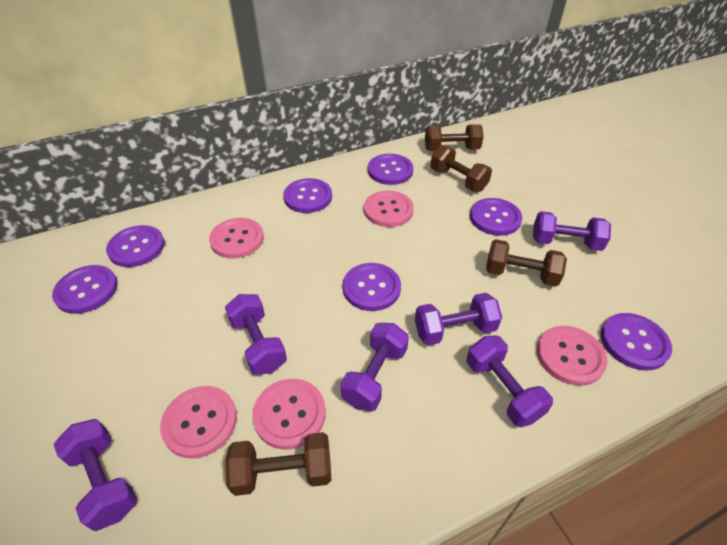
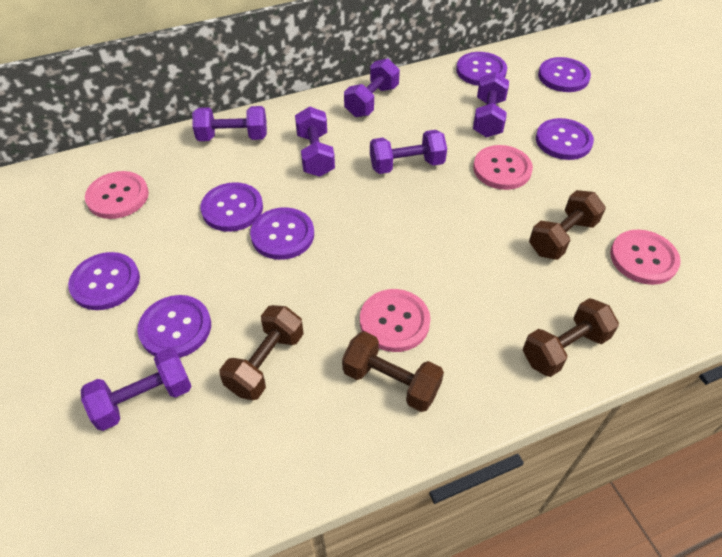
pink button: 5 -> 4

